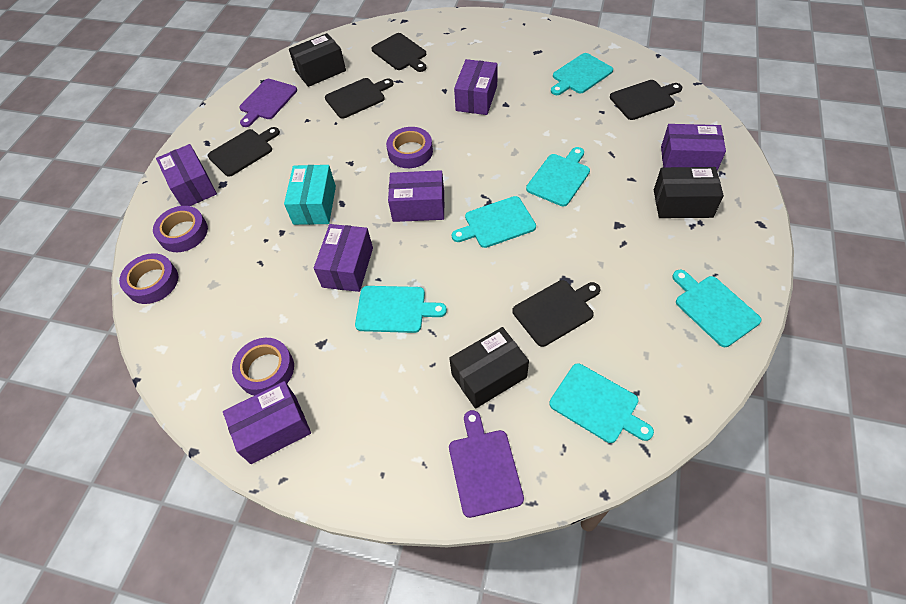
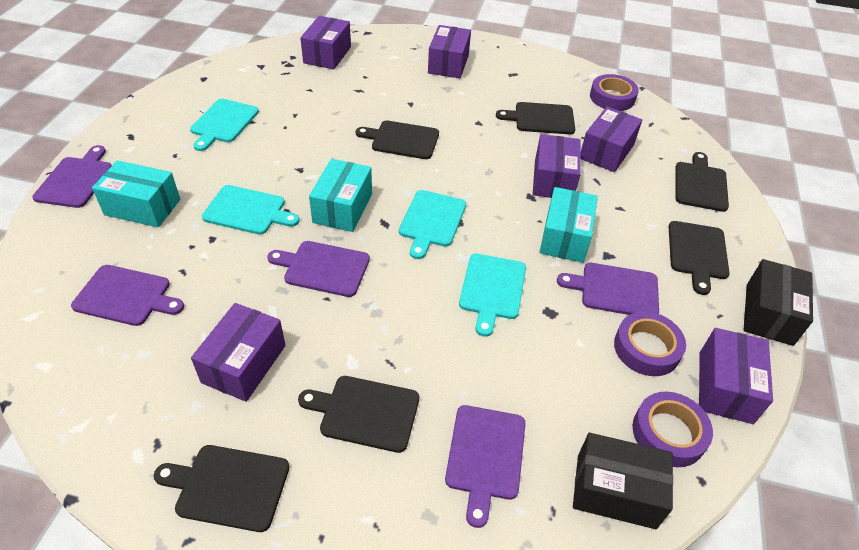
black box: 3 -> 2
black cutting board: 5 -> 6
purple cutting board: 2 -> 5
purple tape: 4 -> 3
turquoise box: 1 -> 3
turquoise cutting board: 6 -> 4

